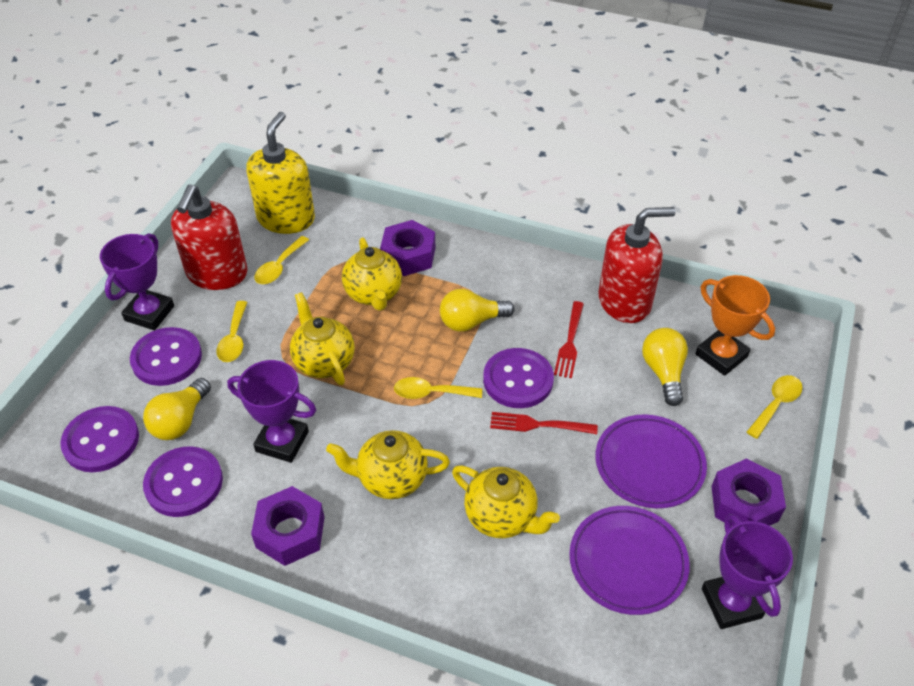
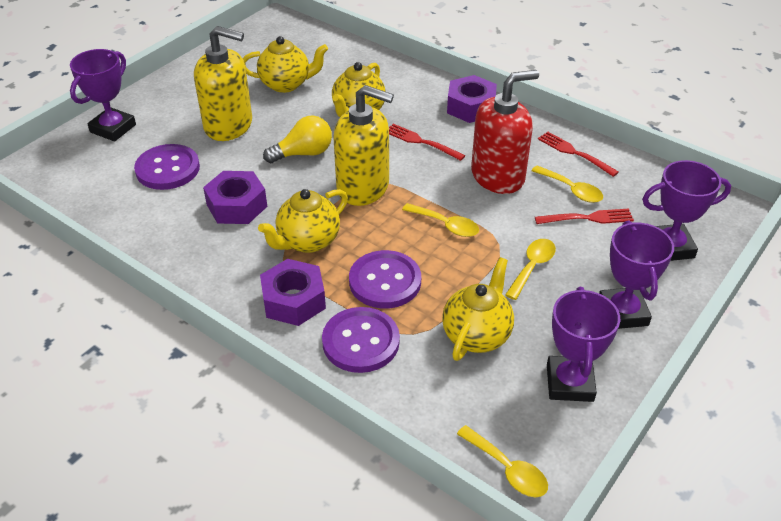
orange trophy: 1 -> 0
purple button: 4 -> 3
purple plate: 2 -> 0
purple trophy: 3 -> 4
red fork: 2 -> 3
red soap dispenser: 2 -> 1
yellow light bulb: 3 -> 1
yellow soap dispenser: 1 -> 2

